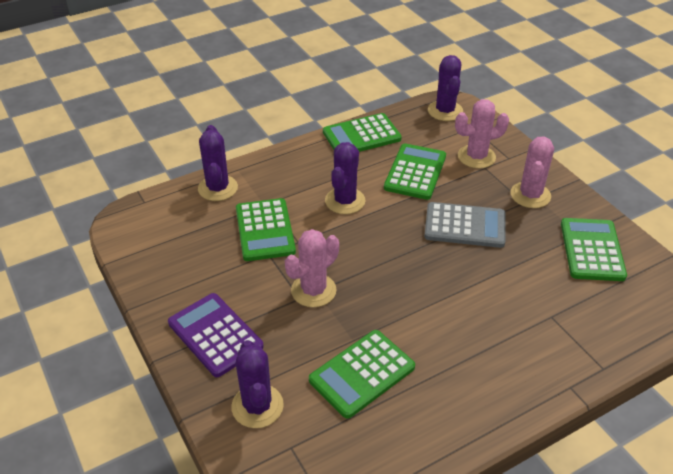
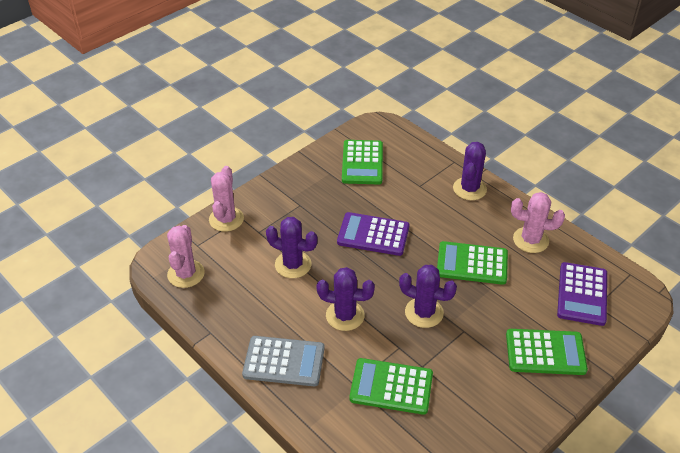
green calculator: 5 -> 4
purple calculator: 1 -> 2

